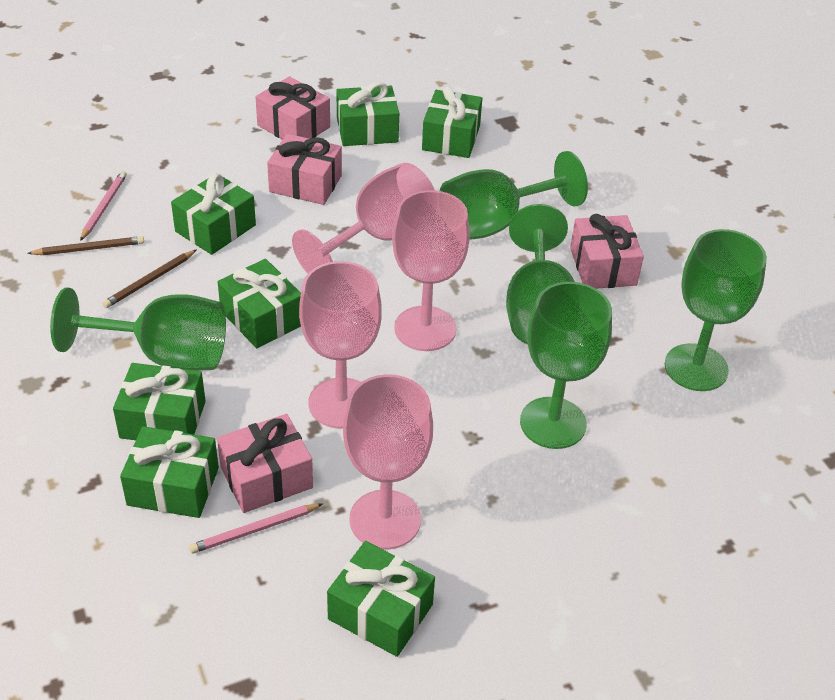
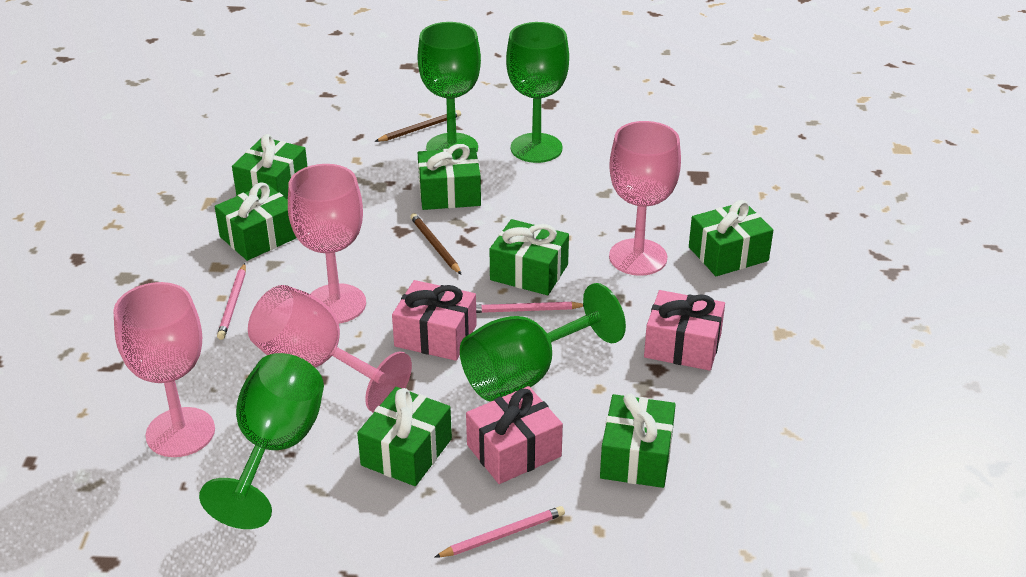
green goblet: 5 -> 4
pink gift: 4 -> 3
pink pencil: 2 -> 3

